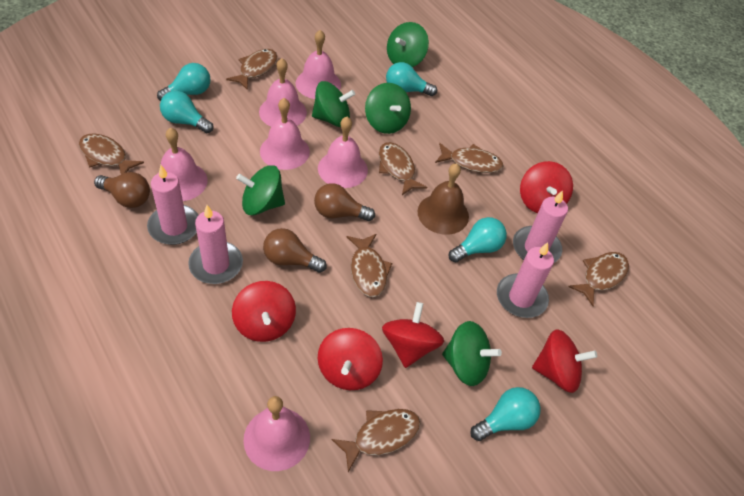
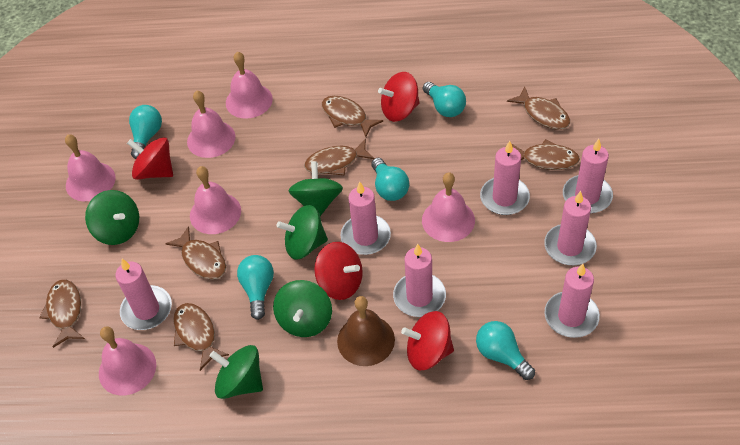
brown light bulb: 3 -> 0
pink candle: 4 -> 7
red spinning top: 5 -> 4

